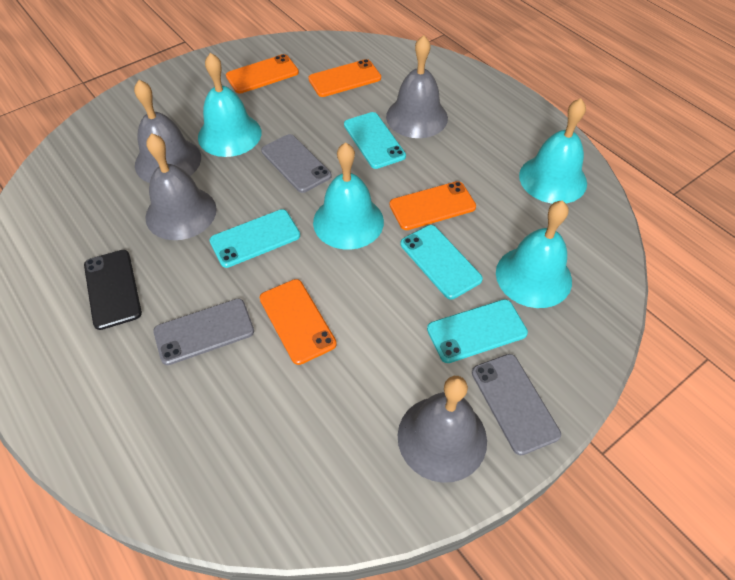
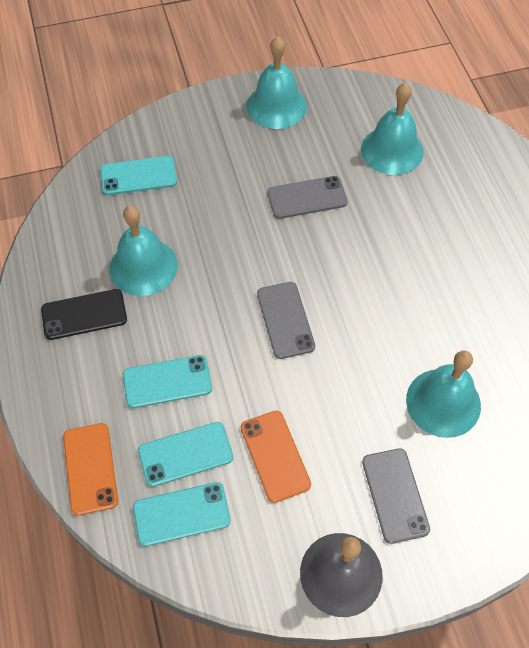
grey bell: 4 -> 1
orange phone: 4 -> 2

